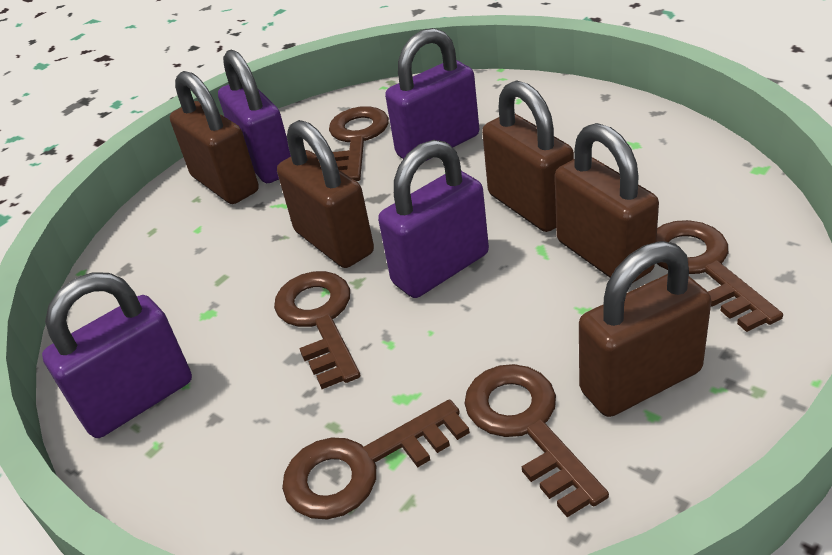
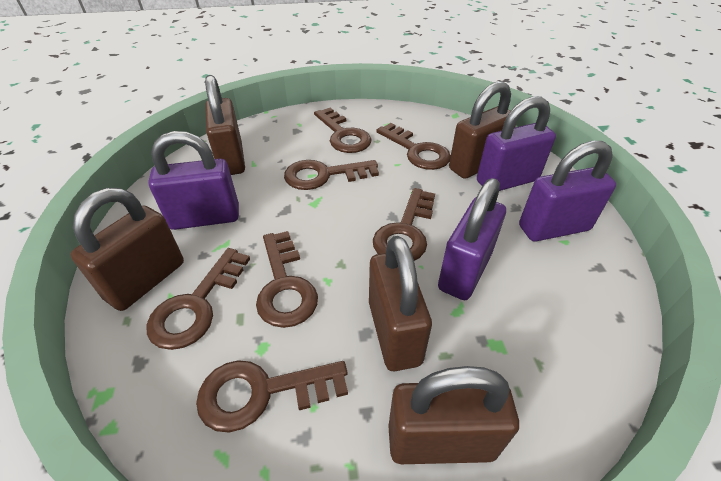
brown key: 5 -> 7

